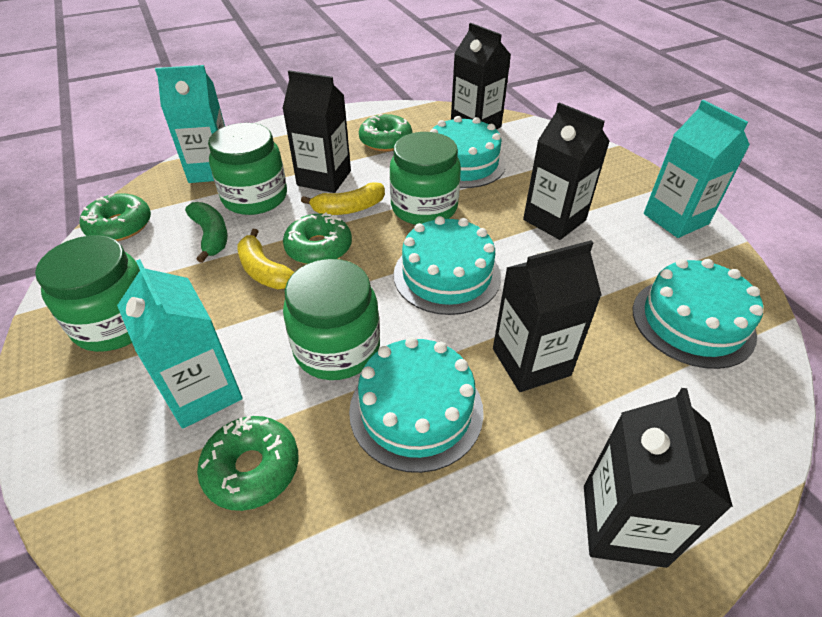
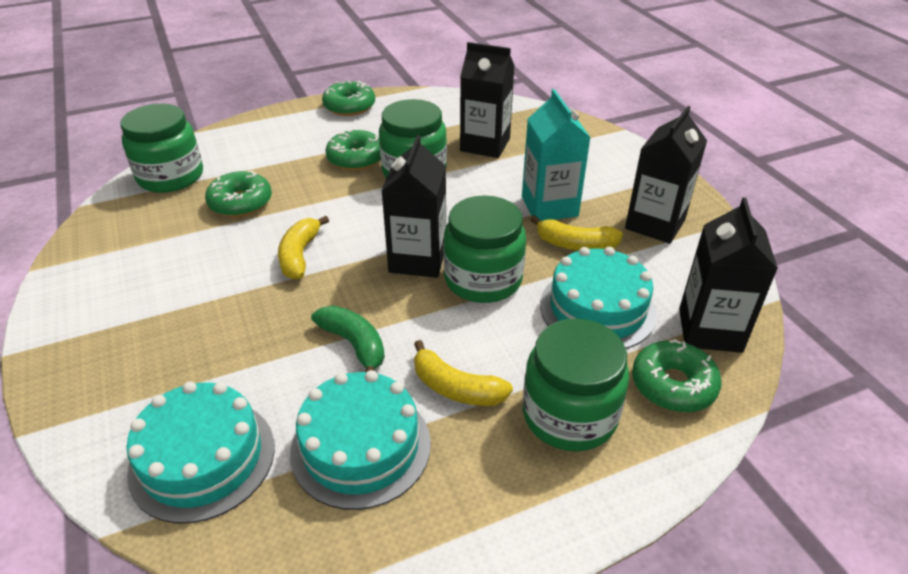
black carton: 5 -> 4
turquoise cake: 4 -> 3
turquoise carton: 3 -> 1
yellow banana: 2 -> 3

